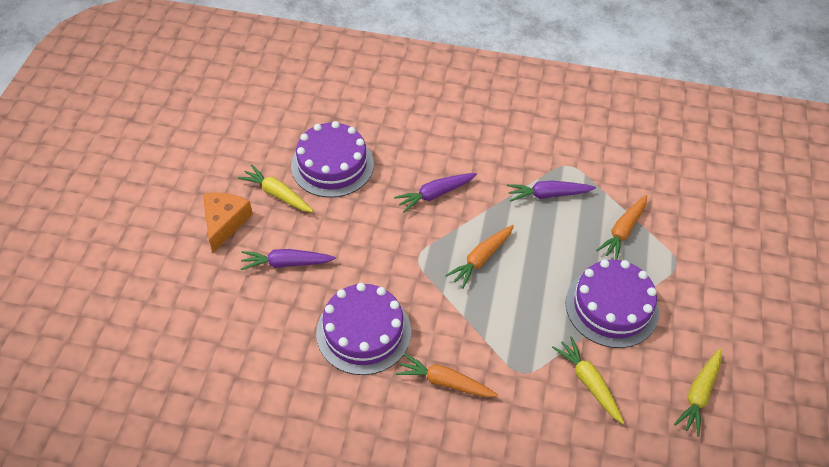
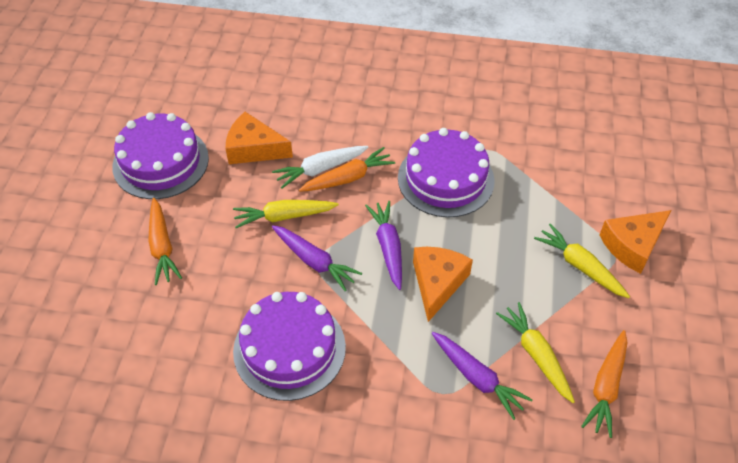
orange cheese: 1 -> 3
white carrot: 0 -> 1

